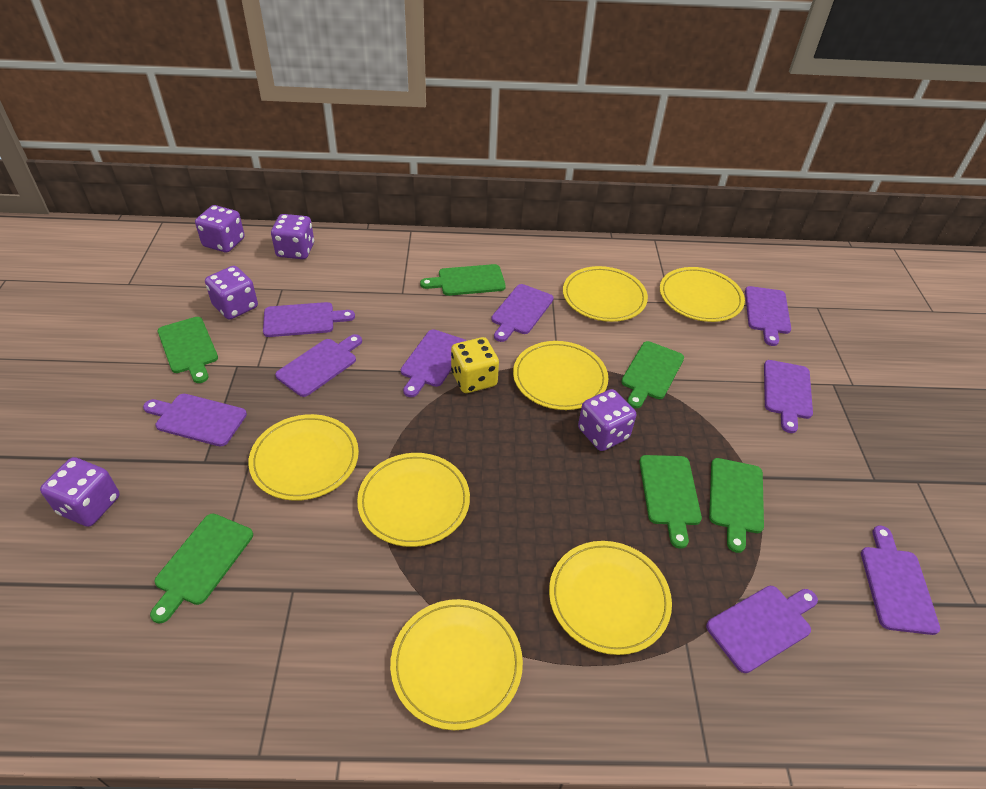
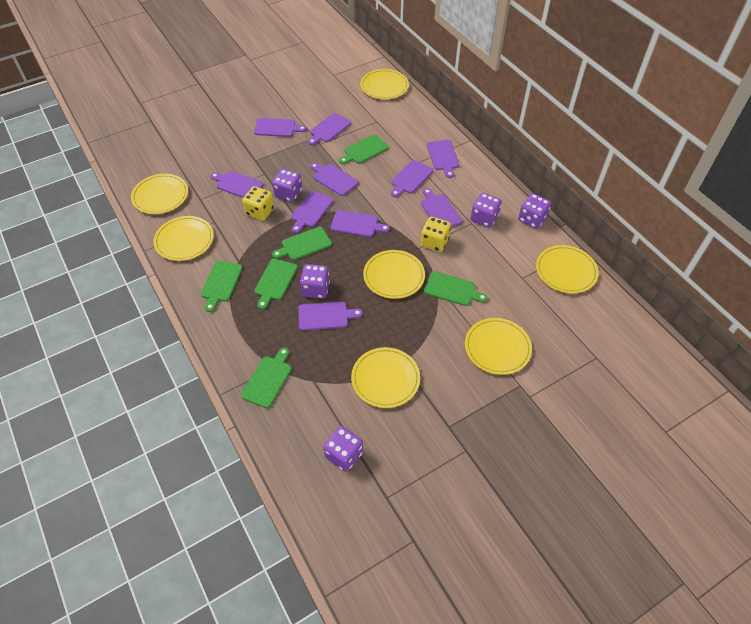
purple cutting board: 9 -> 10
yellow dice: 1 -> 2

